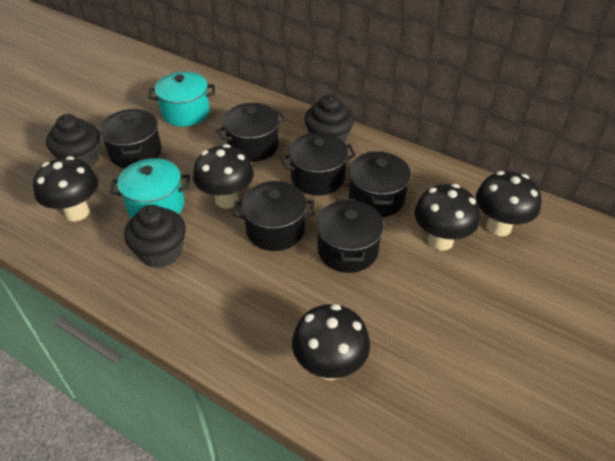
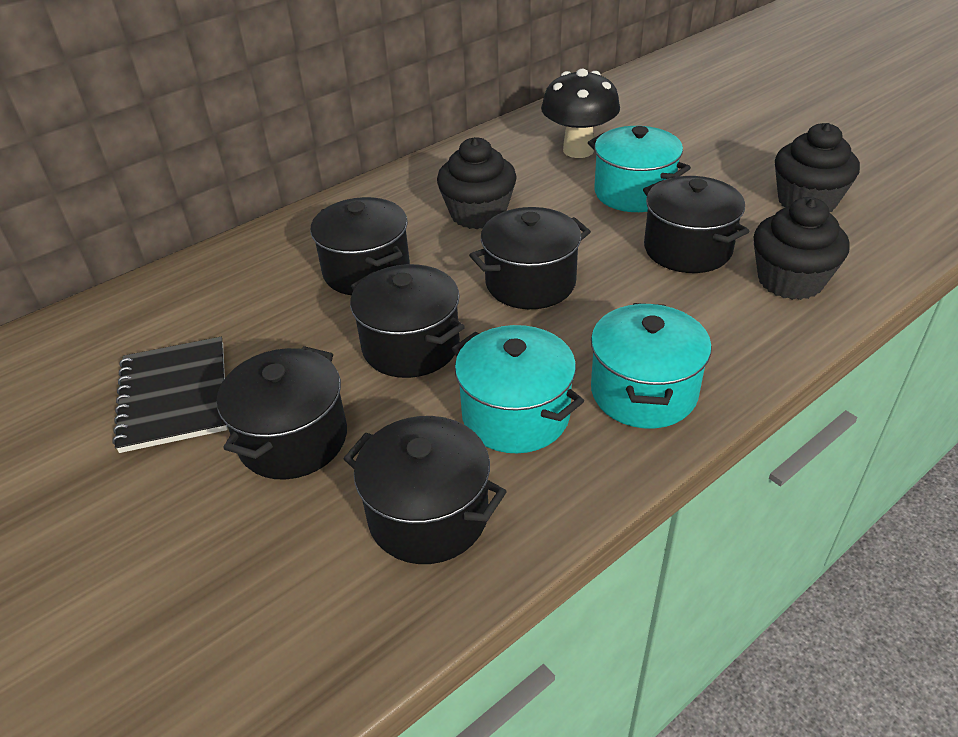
black mushroom: 5 -> 1
black notebook: 0 -> 1
turquoise pot: 2 -> 3

